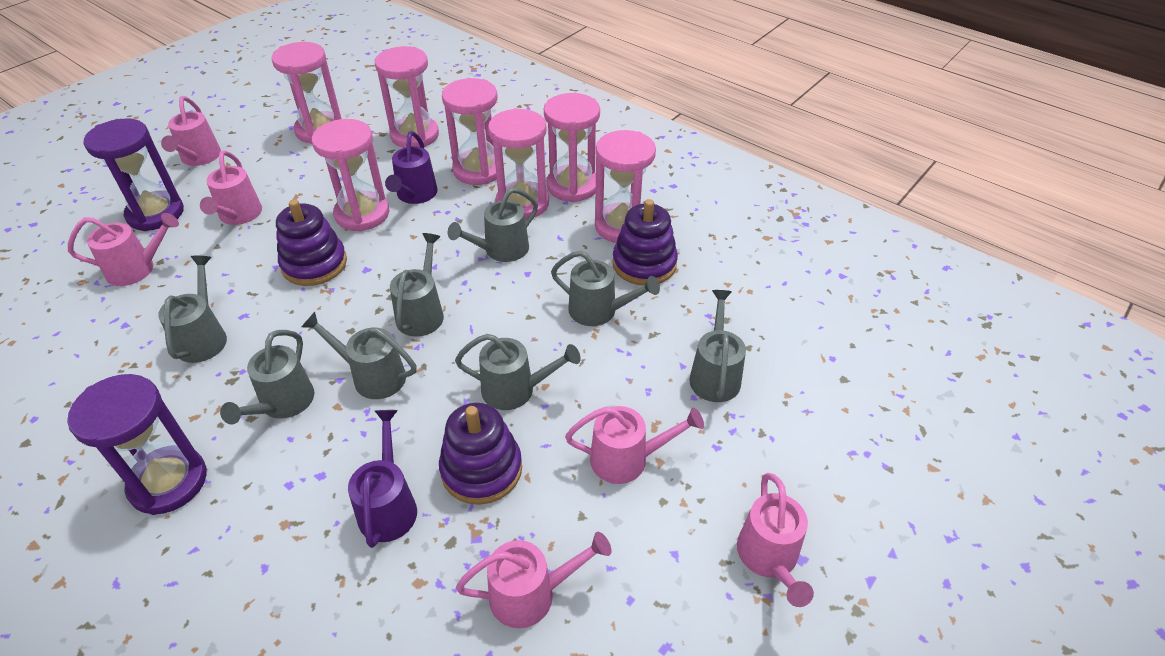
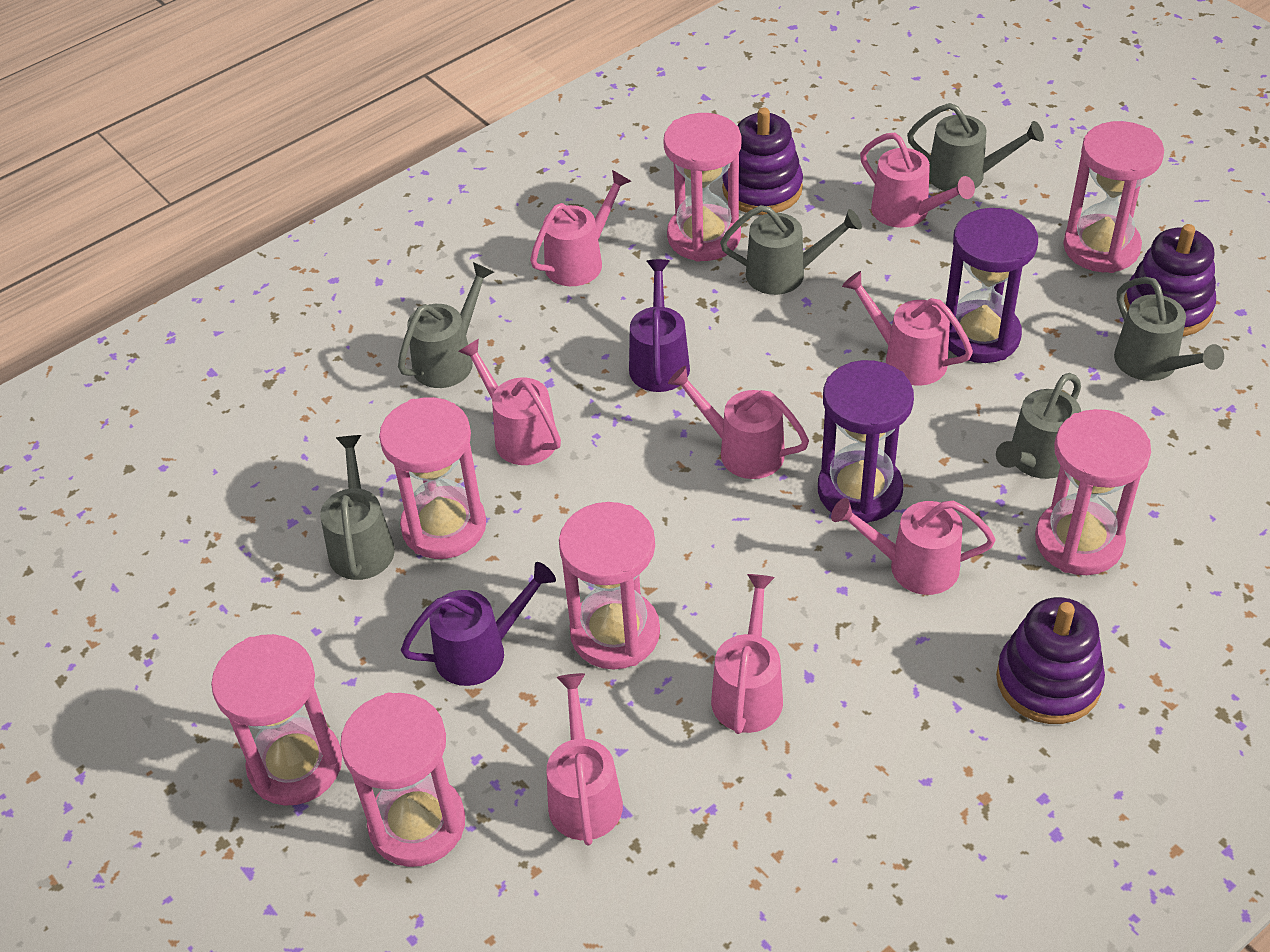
grey watering can: 8 -> 6
pink watering can: 6 -> 8

